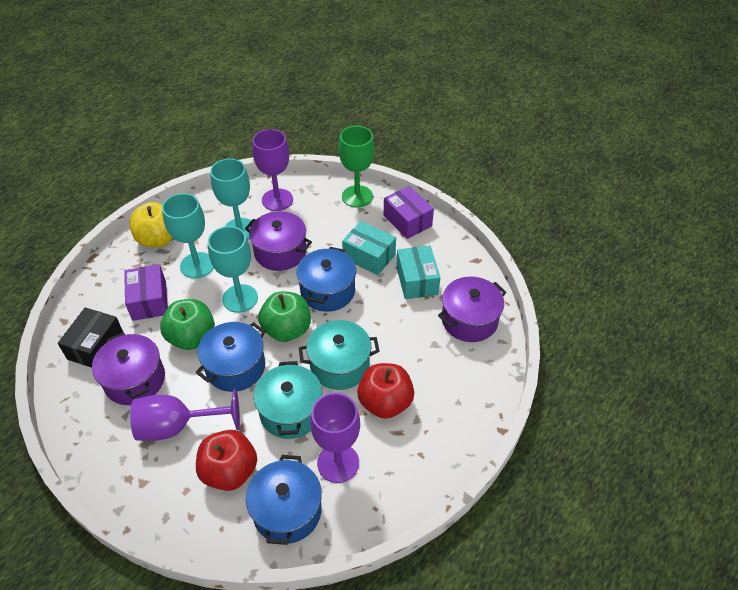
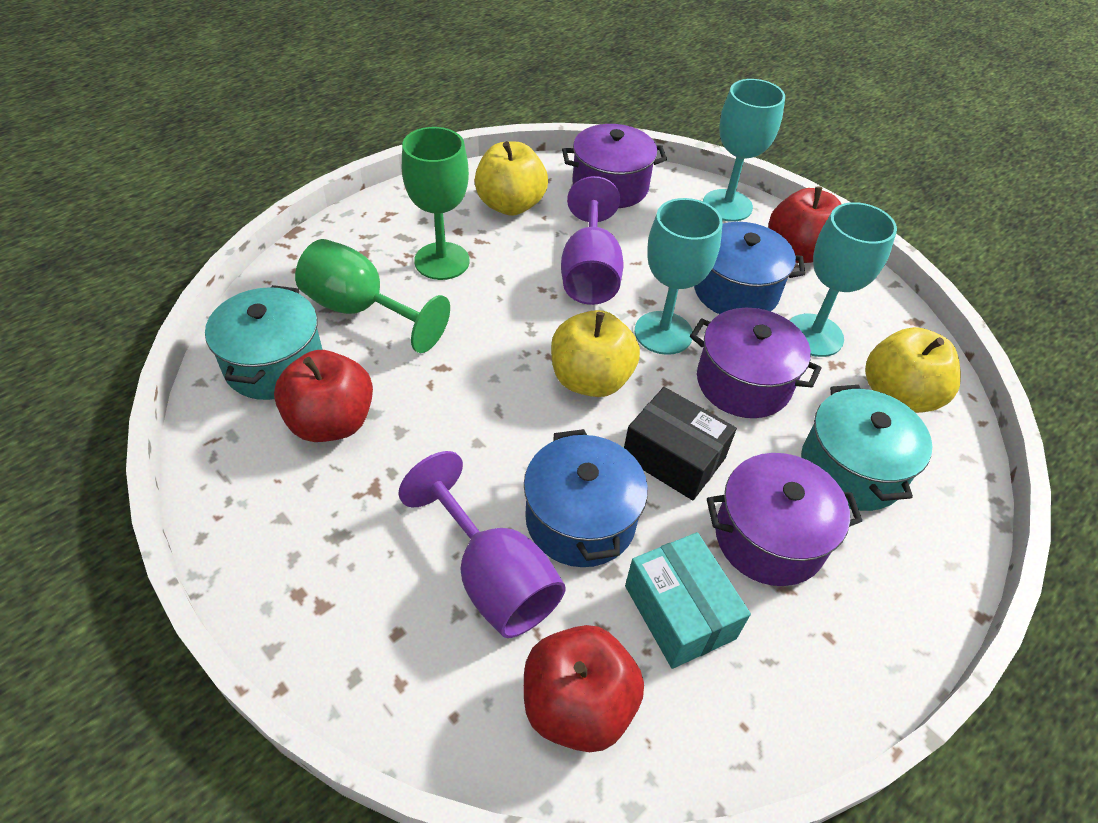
blue pot: 3 -> 2
green apple: 2 -> 0
green goblet: 1 -> 2
purple box: 2 -> 0
purple goblet: 3 -> 2
red apple: 2 -> 3
turquoise box: 2 -> 1
yellow apple: 1 -> 3

